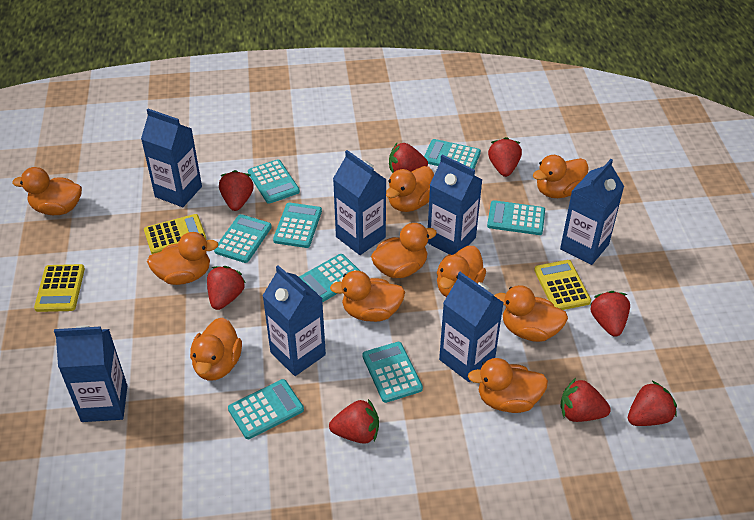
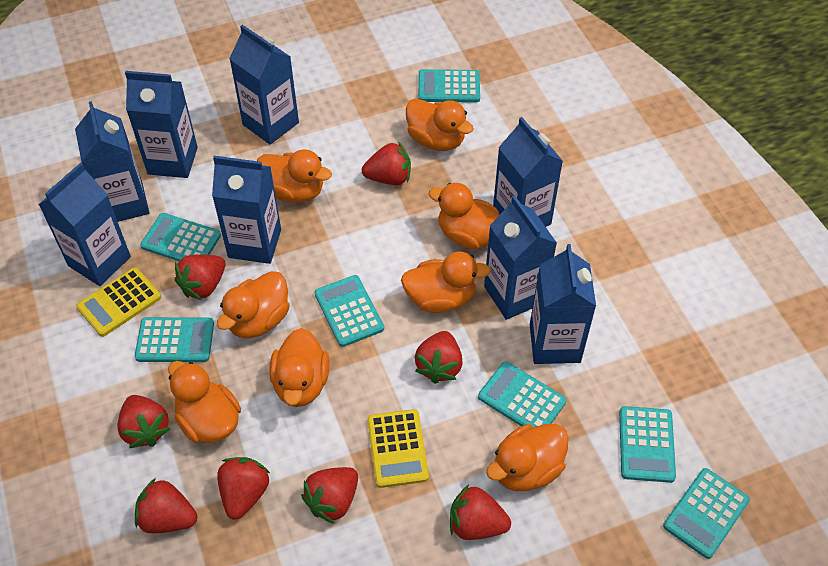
blue carton: 7 -> 8
orange duck: 10 -> 8
turquoise calculator: 8 -> 7
yellow calculator: 3 -> 2

